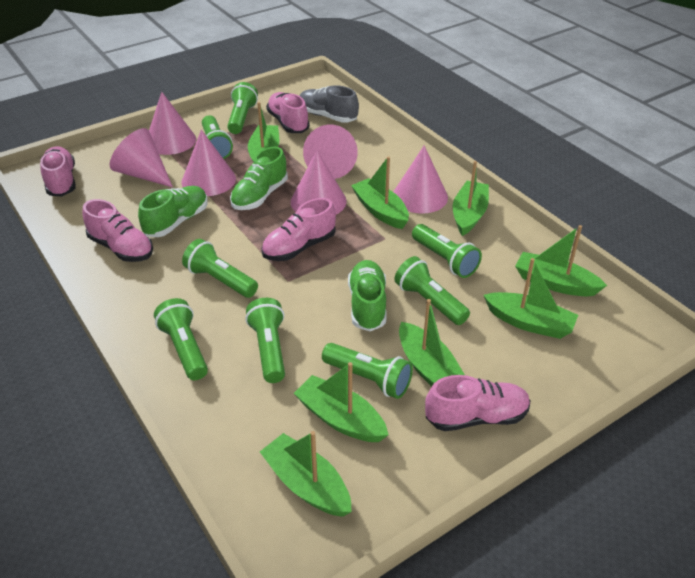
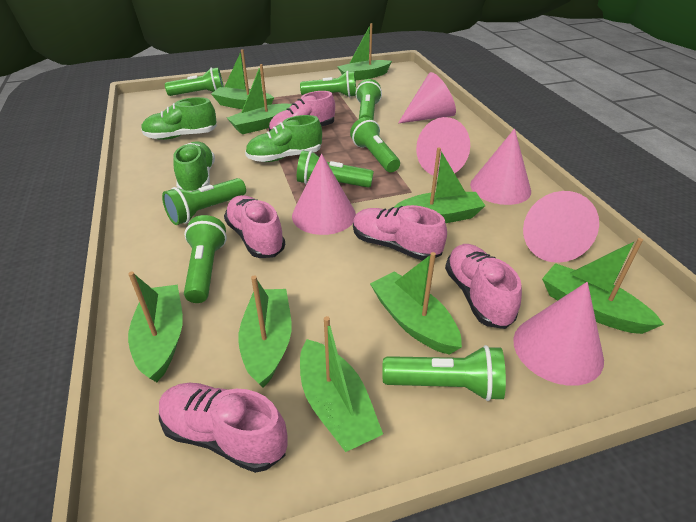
green boat: 8 -> 9
grey shoe: 1 -> 0

